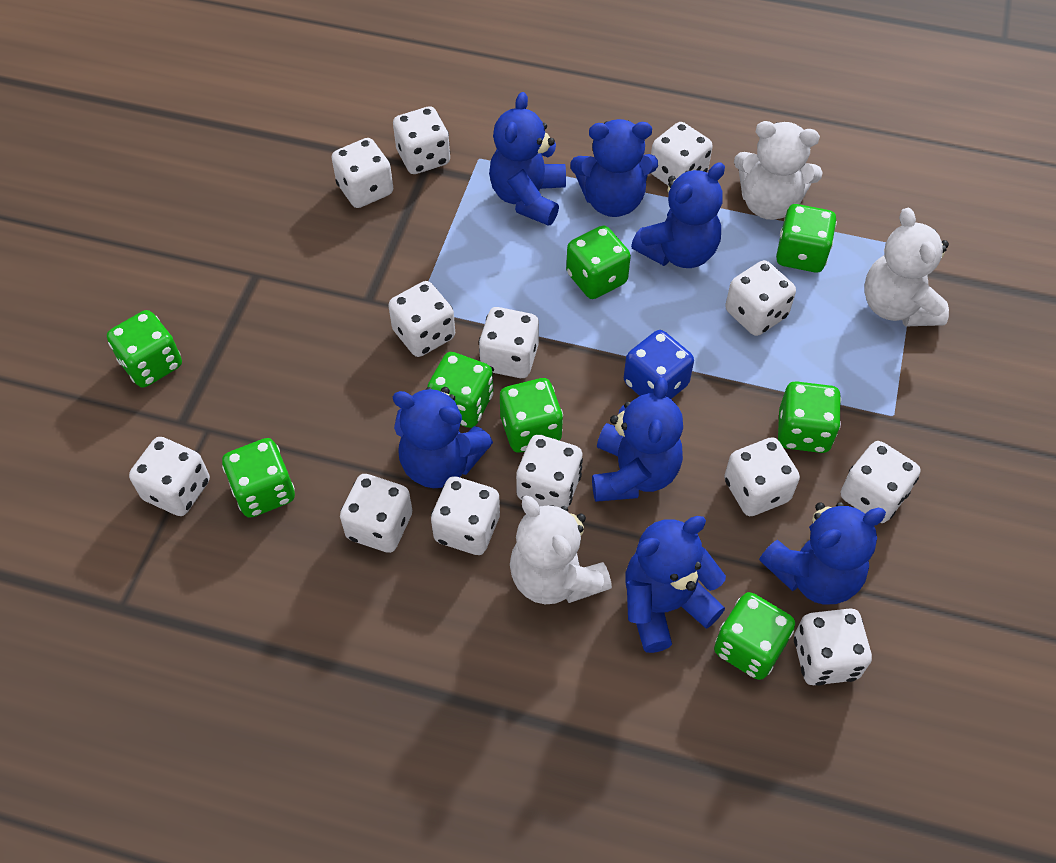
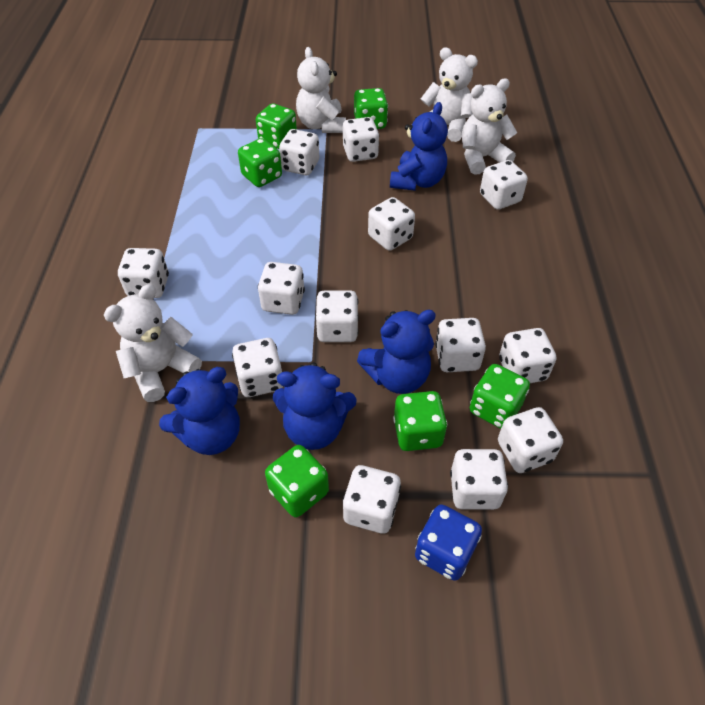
blue teddy bear: 7 -> 4
green dice: 8 -> 6
white teddy bear: 3 -> 4

